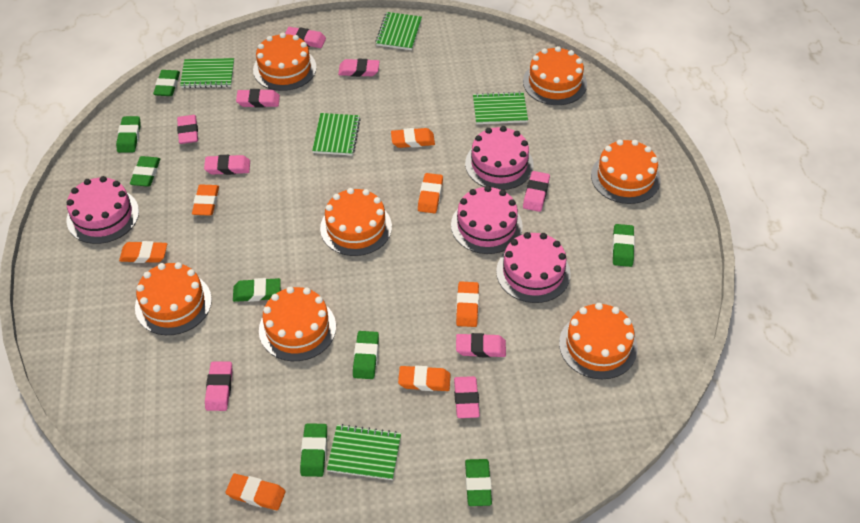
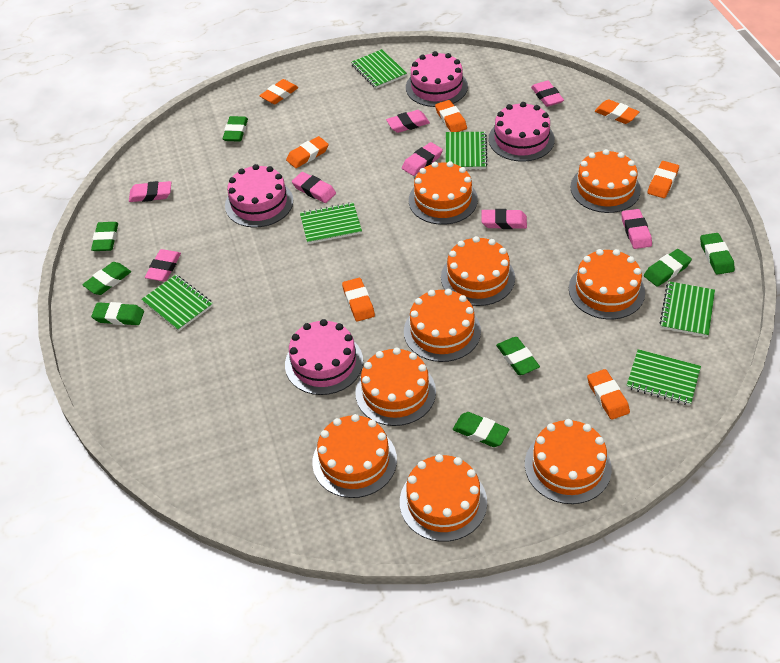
green notebook: 5 -> 6
orange cake: 7 -> 9
pink eraser: 9 -> 8

